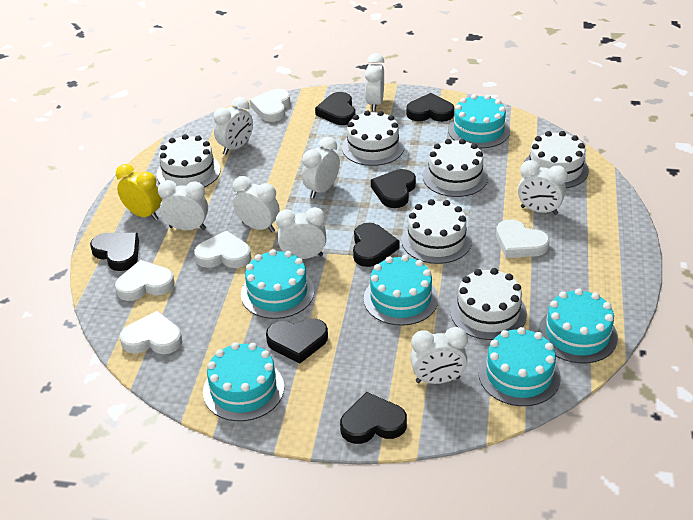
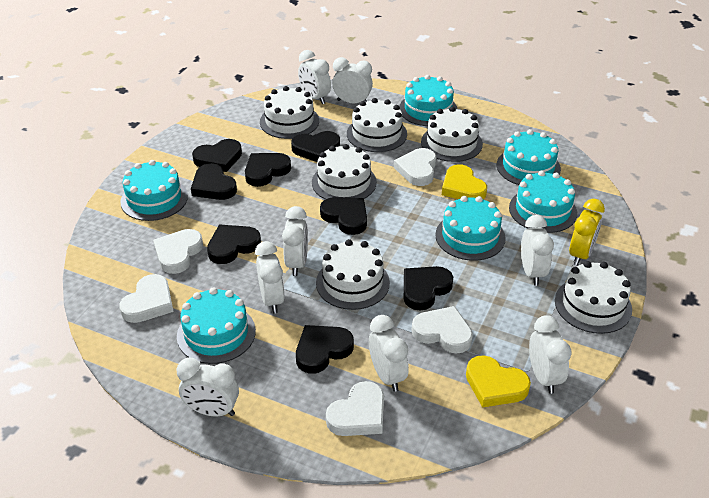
black heart: 7 -> 8
yellow heart: 0 -> 2

